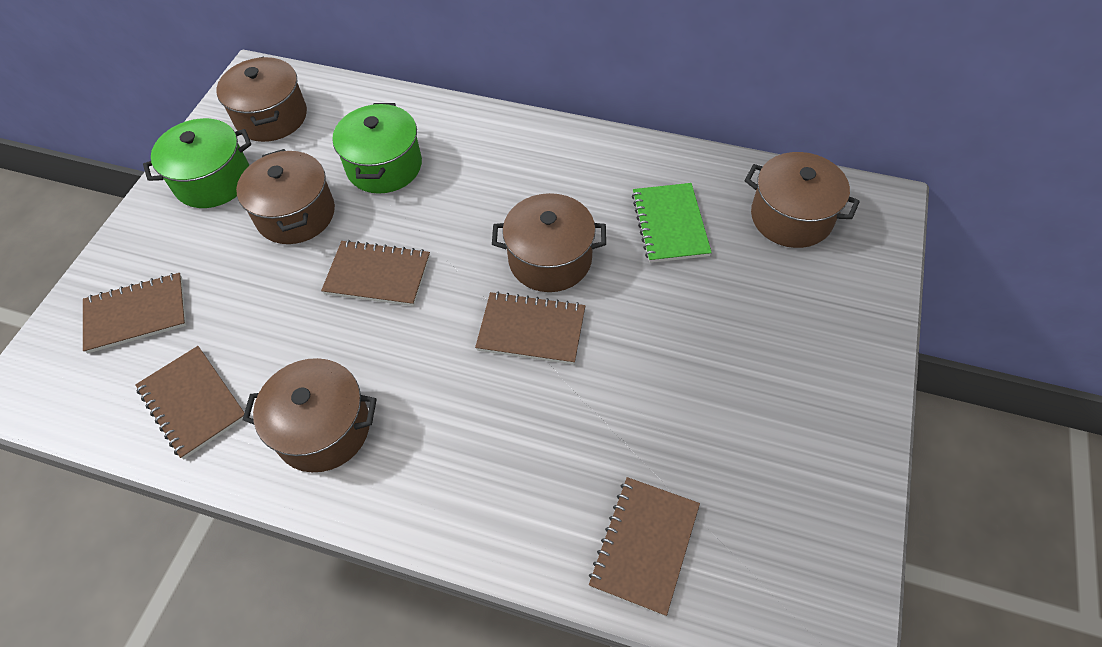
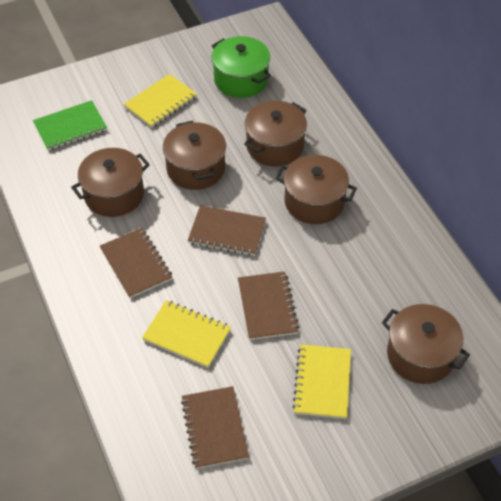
brown notebook: 5 -> 4
green pot: 2 -> 1
yellow notebook: 0 -> 3

